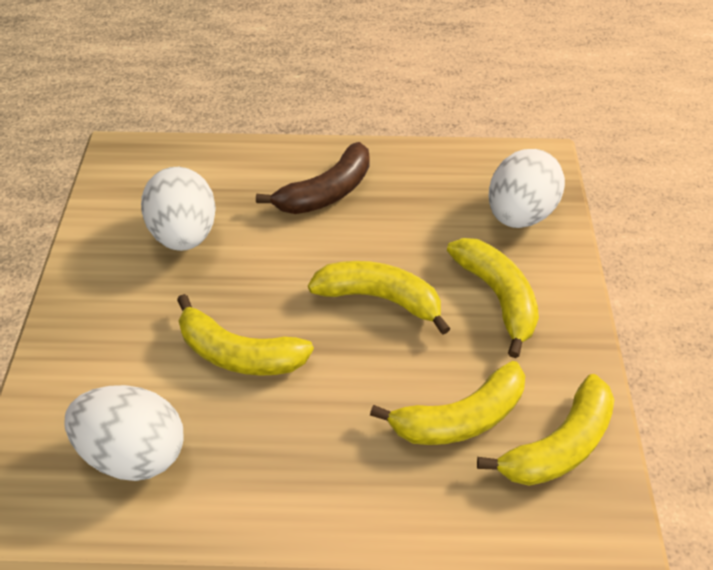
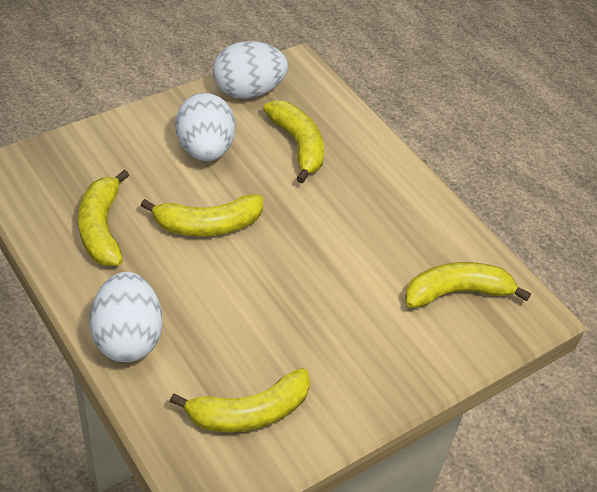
brown banana: 1 -> 0

